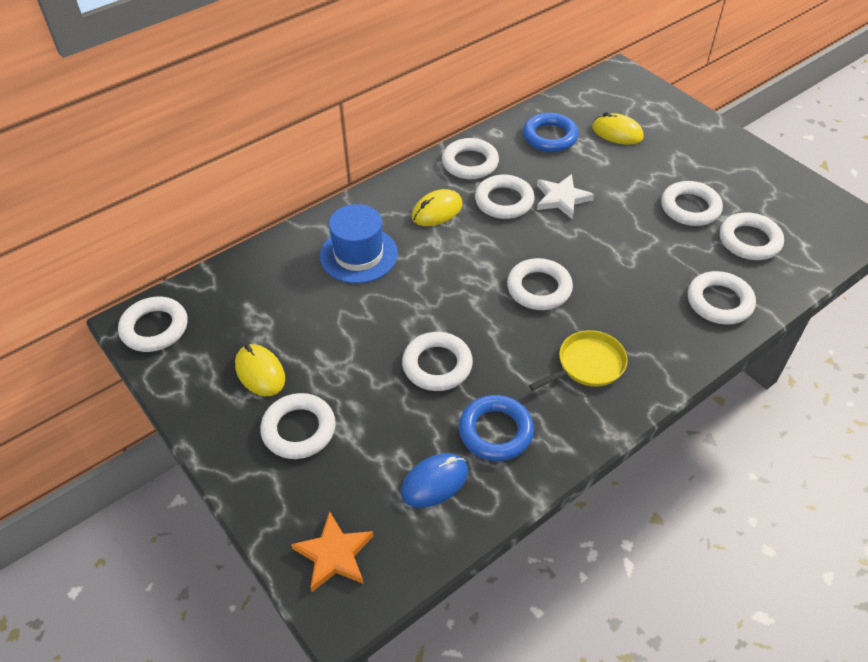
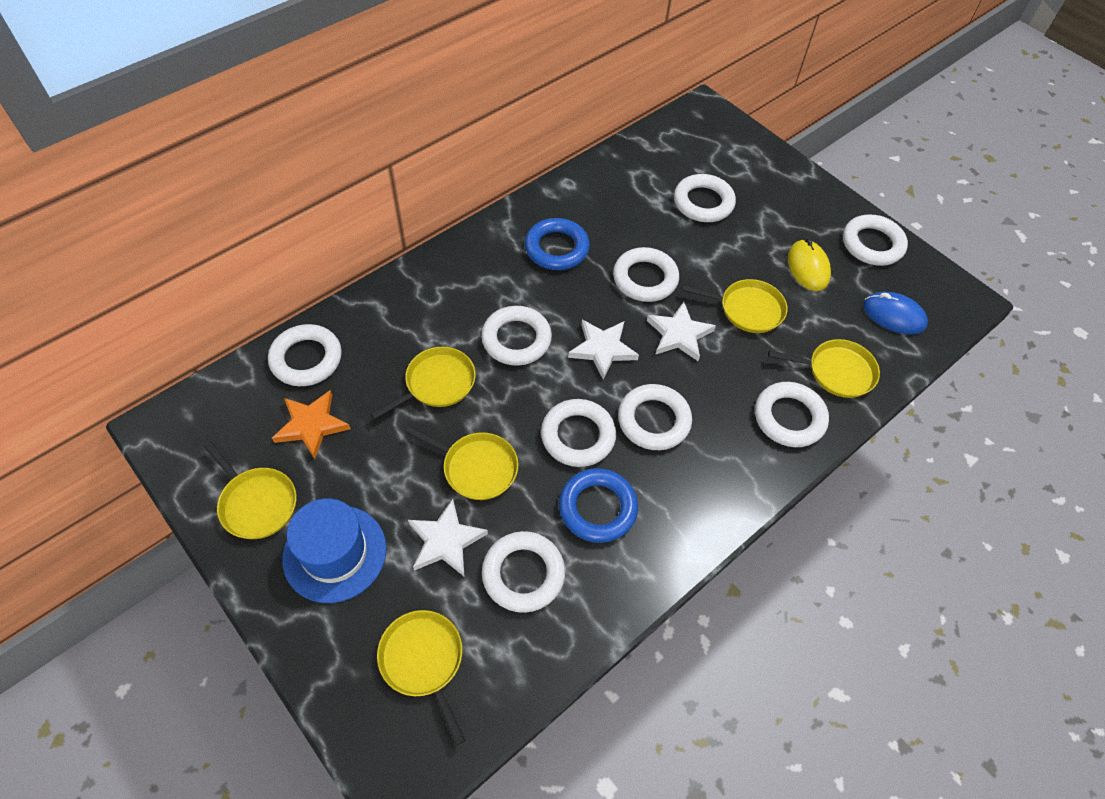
white star: 1 -> 3
yellow mouse: 3 -> 1
yellow pan: 1 -> 6

